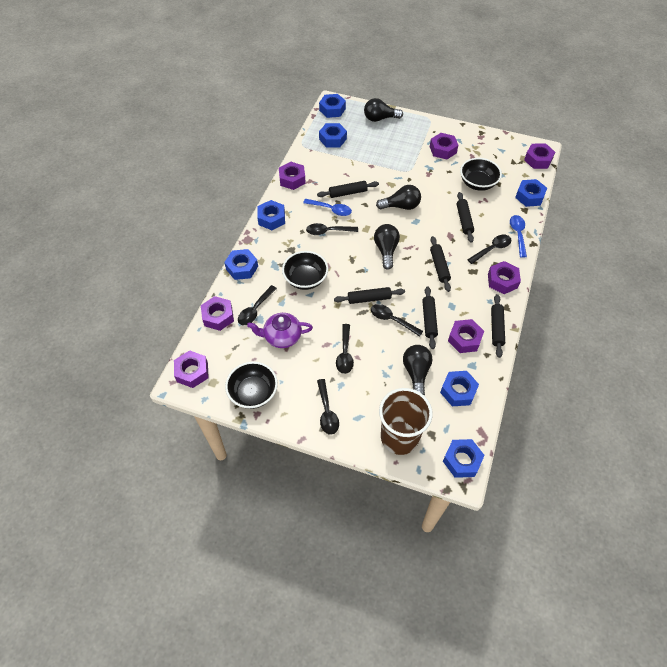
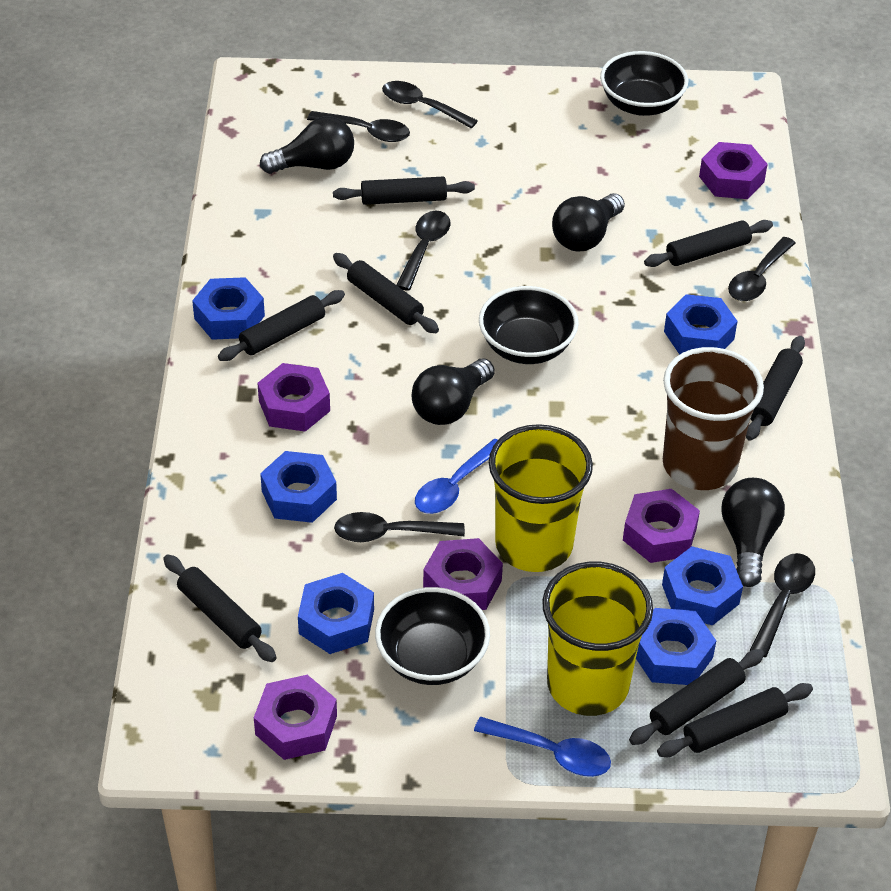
black rolling pin: 6 -> 8
blue nut: 7 -> 6
purple nut: 7 -> 5
purple teapot: 1 -> 0
yellow cup: 0 -> 2

